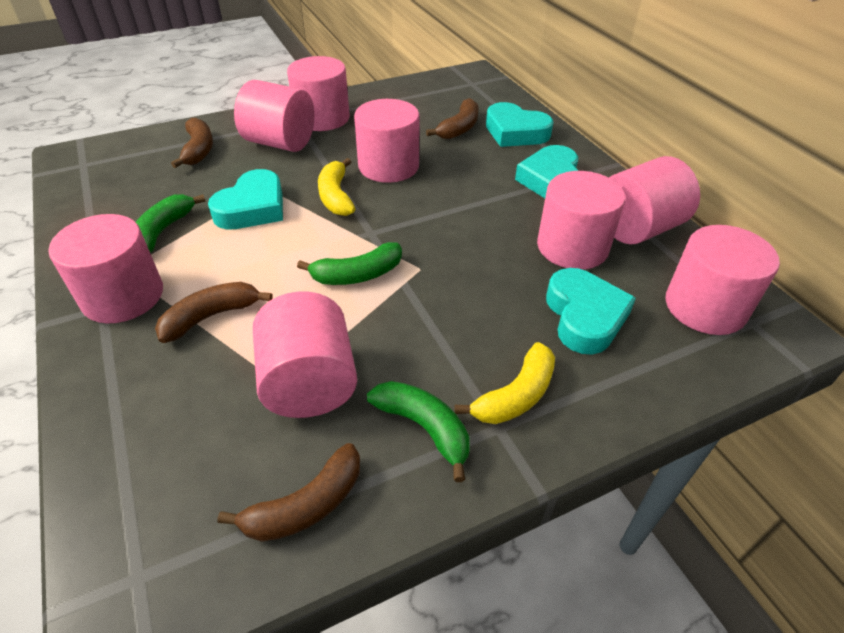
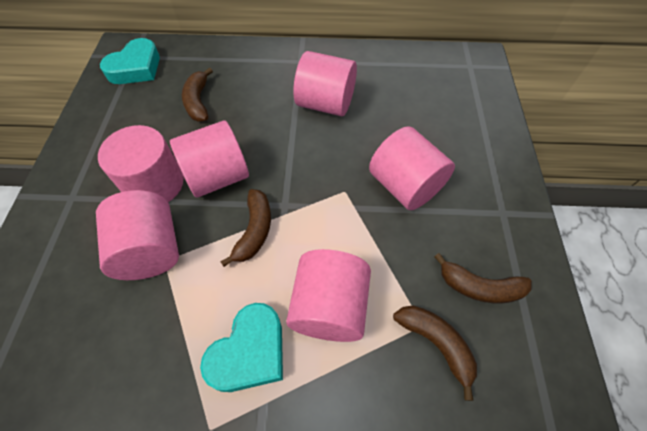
green banana: 3 -> 0
pink cylinder: 8 -> 6
turquoise heart: 4 -> 2
yellow banana: 2 -> 0

